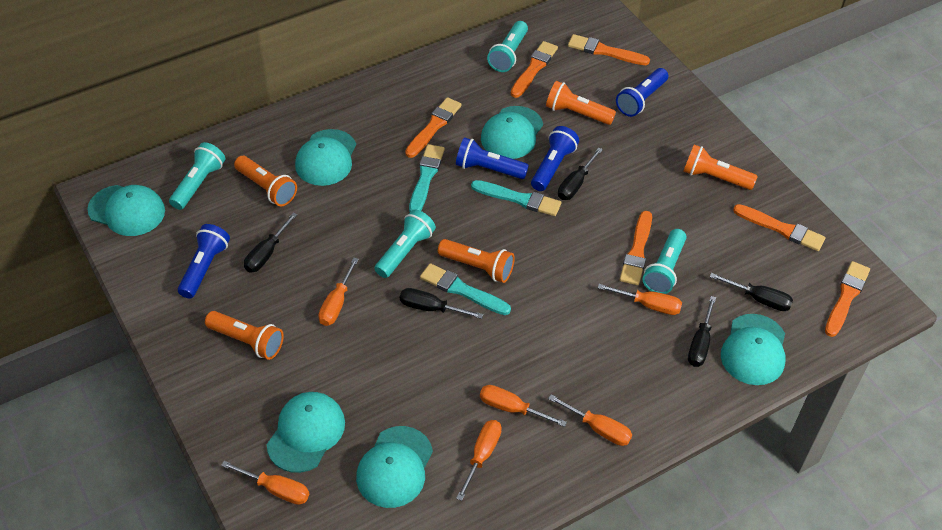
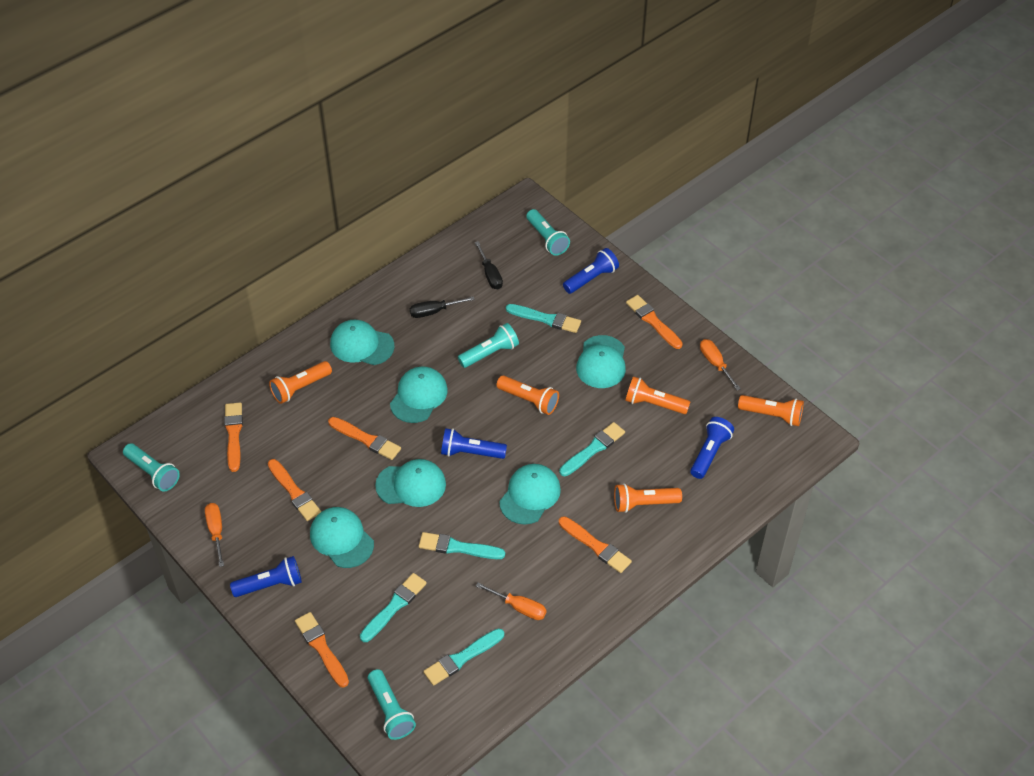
black screwdriver: 5 -> 2
orange screwdriver: 6 -> 3
turquoise brush: 3 -> 5

